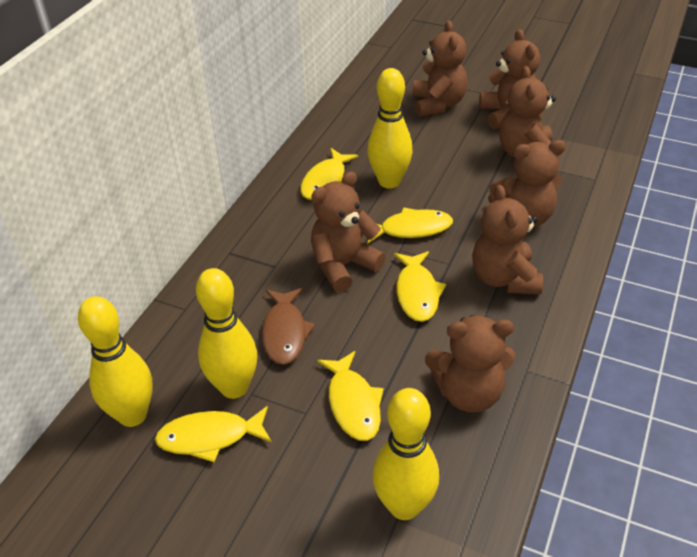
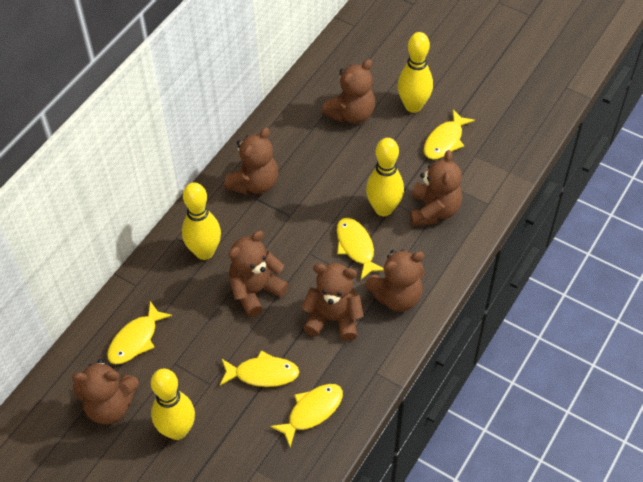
brown fish: 1 -> 0

